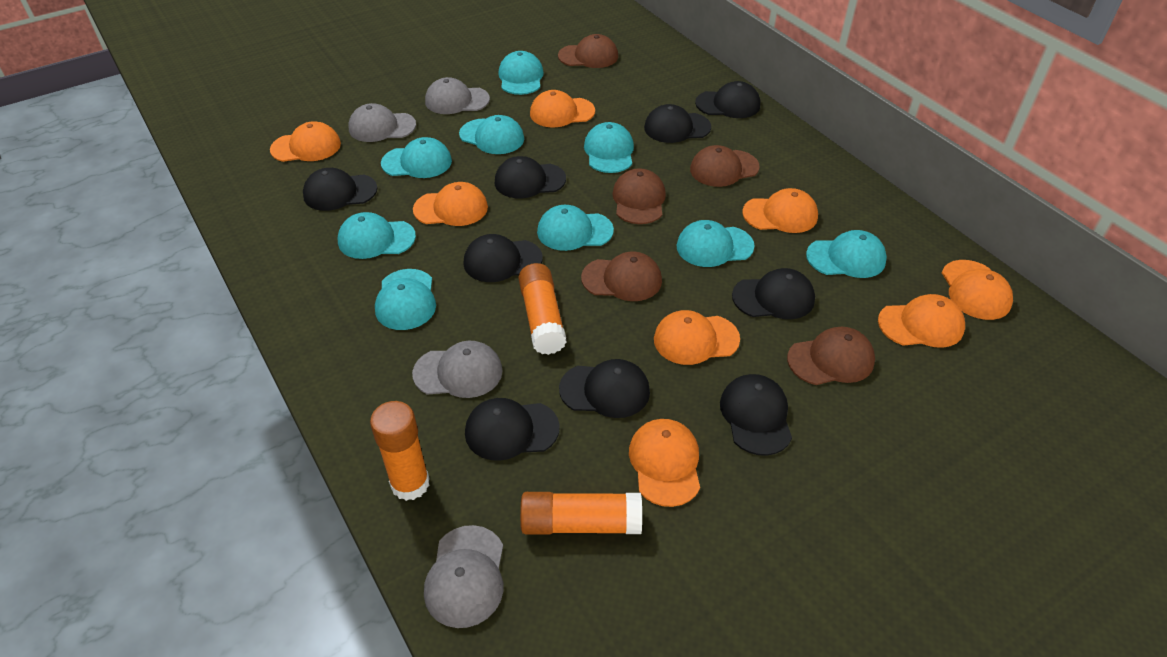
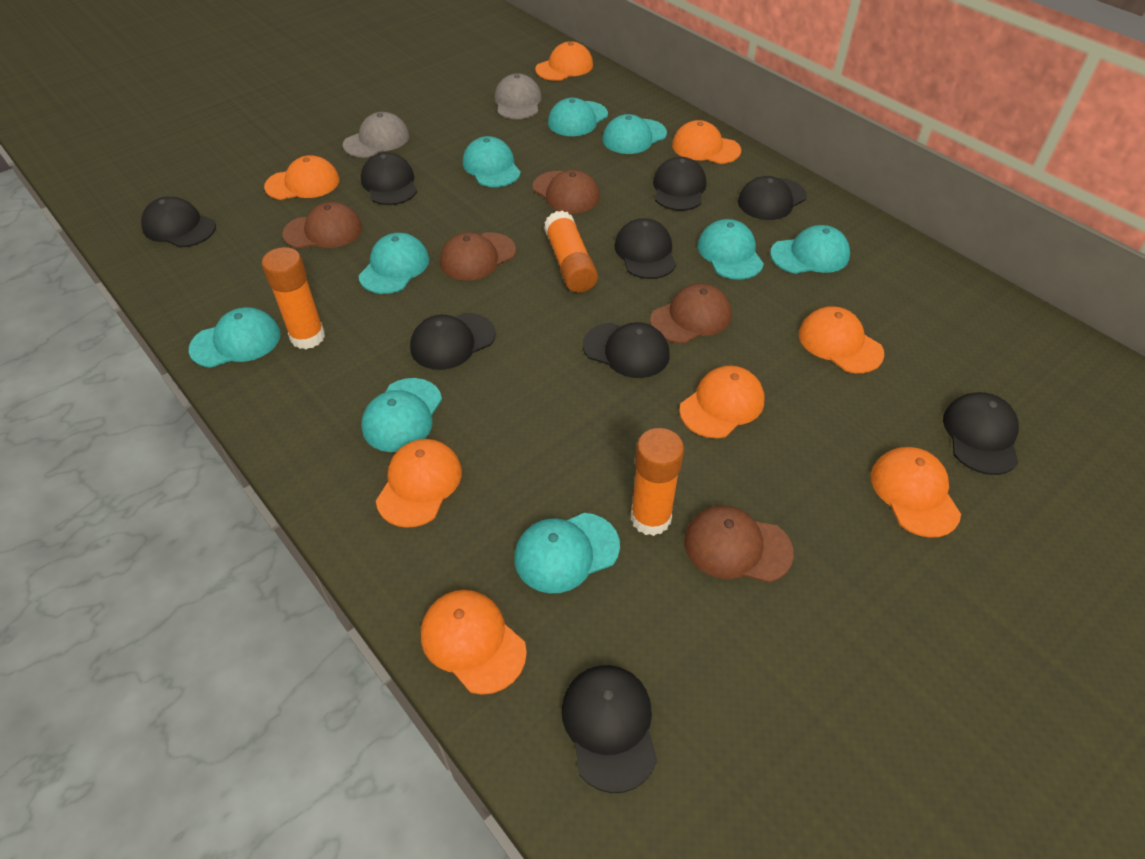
grey cap: 4 -> 2

